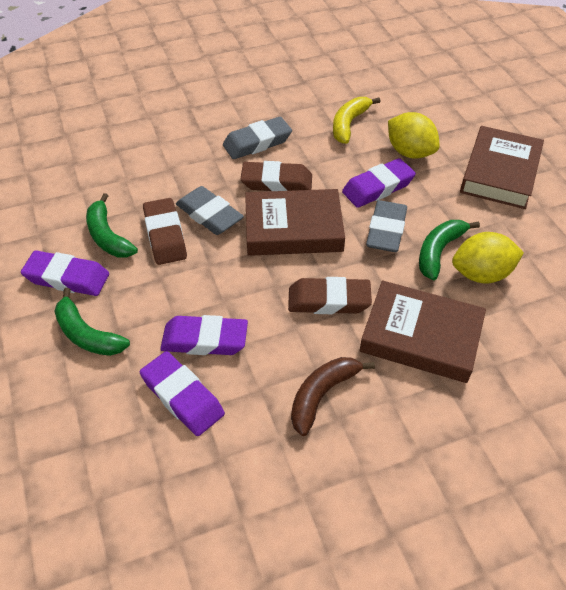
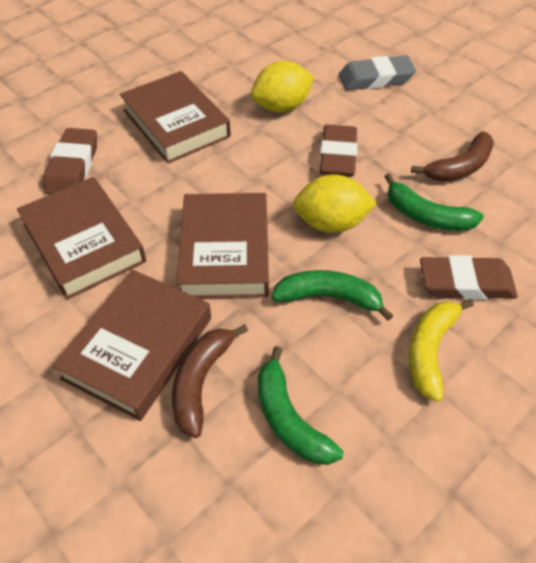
brown banana: 1 -> 2
brown book: 3 -> 4
grey eraser: 3 -> 1
purple eraser: 4 -> 0

